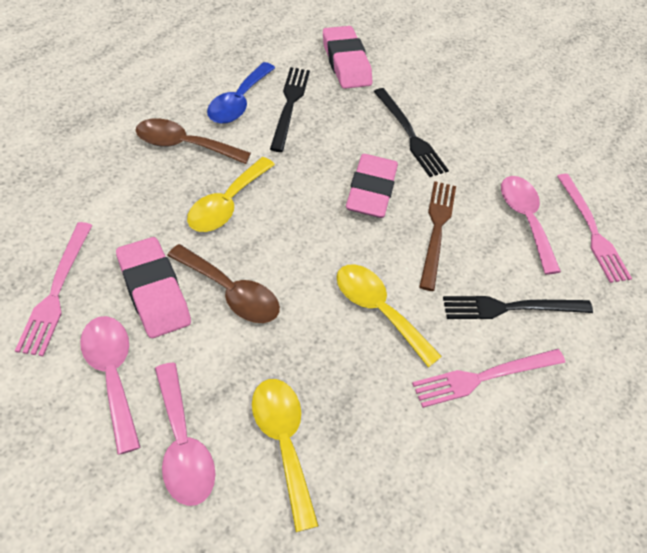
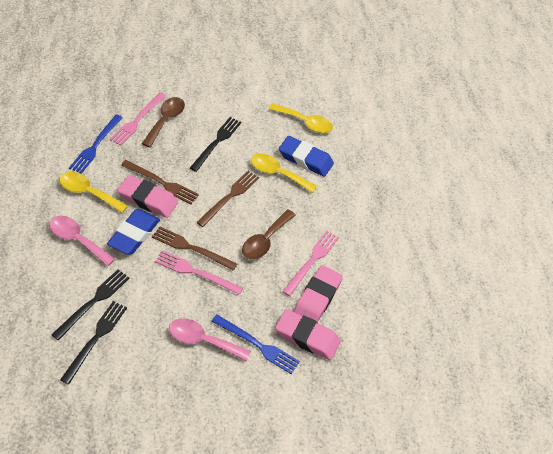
blue eraser: 0 -> 2
blue fork: 0 -> 2
blue spoon: 1 -> 0
brown fork: 1 -> 3
pink spoon: 3 -> 2

